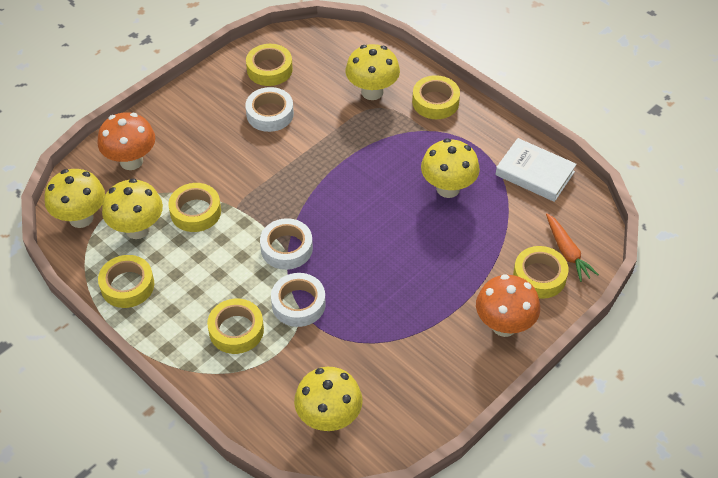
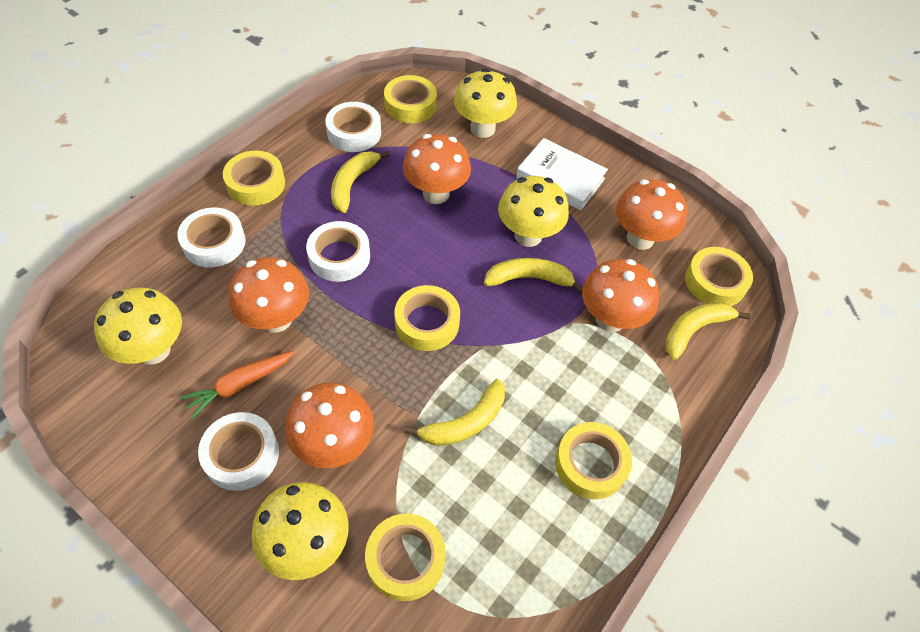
orange mushroom: 2 -> 5
white tape: 3 -> 4
yellow banana: 0 -> 4
yellow mushroom: 5 -> 4

